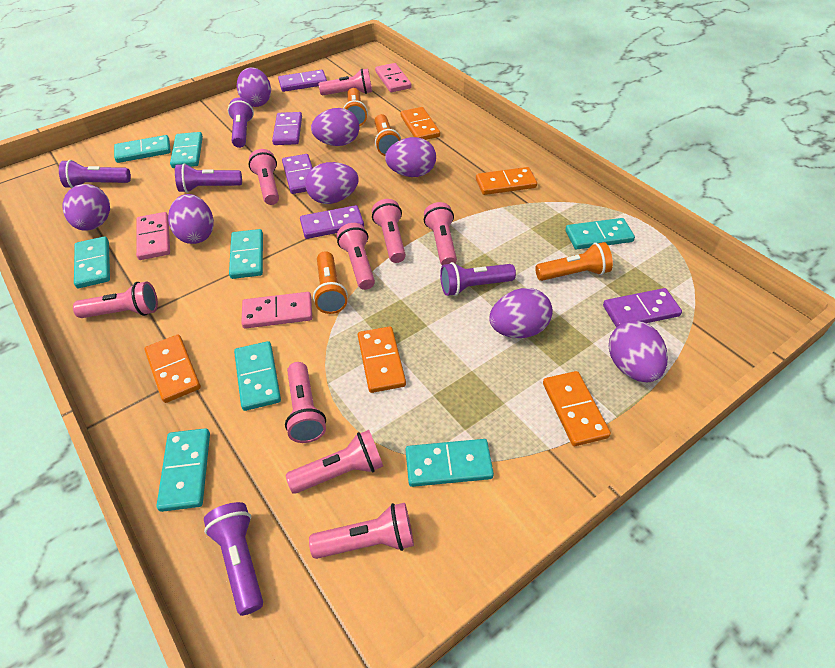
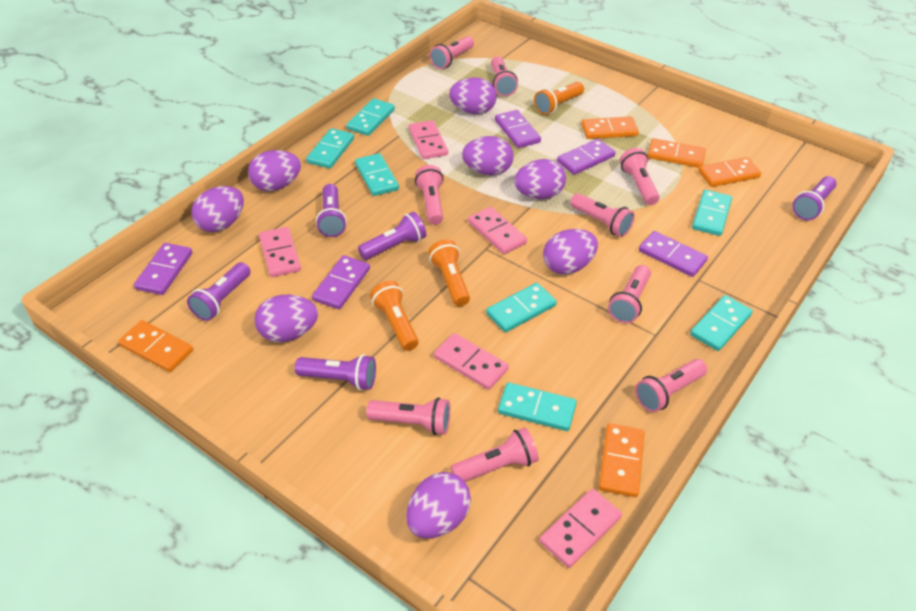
orange flashlight: 4 -> 3
pink domino: 3 -> 5
turquoise domino: 8 -> 7

